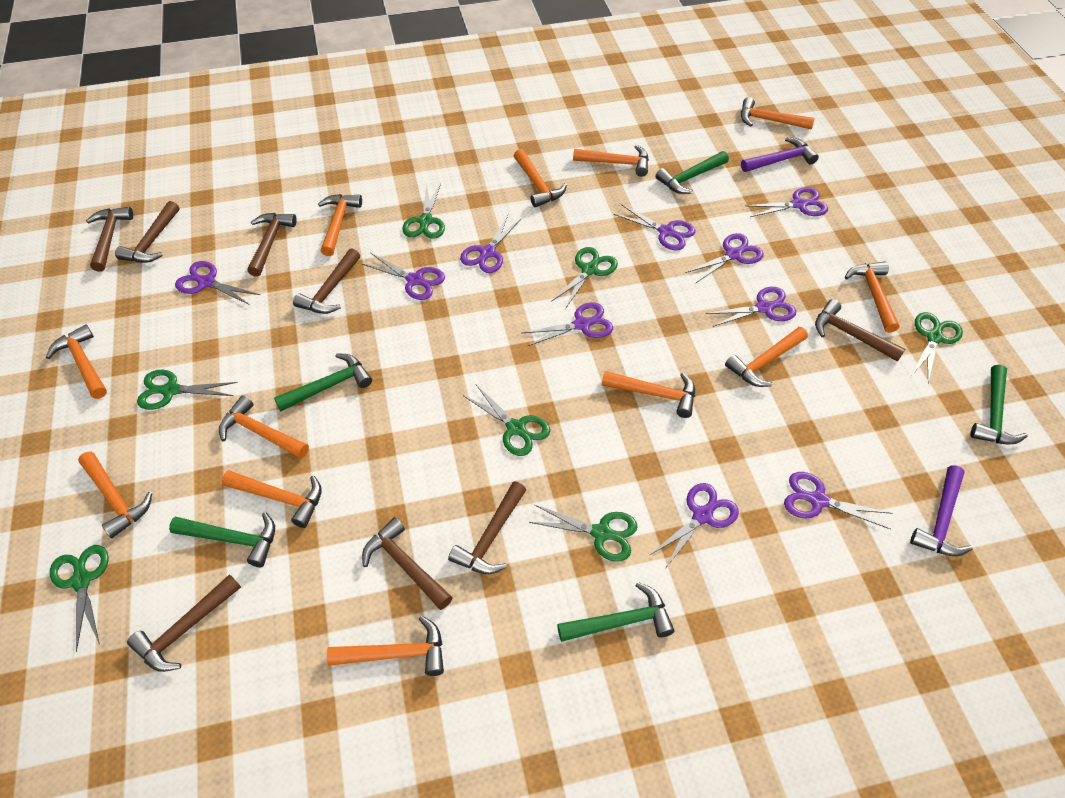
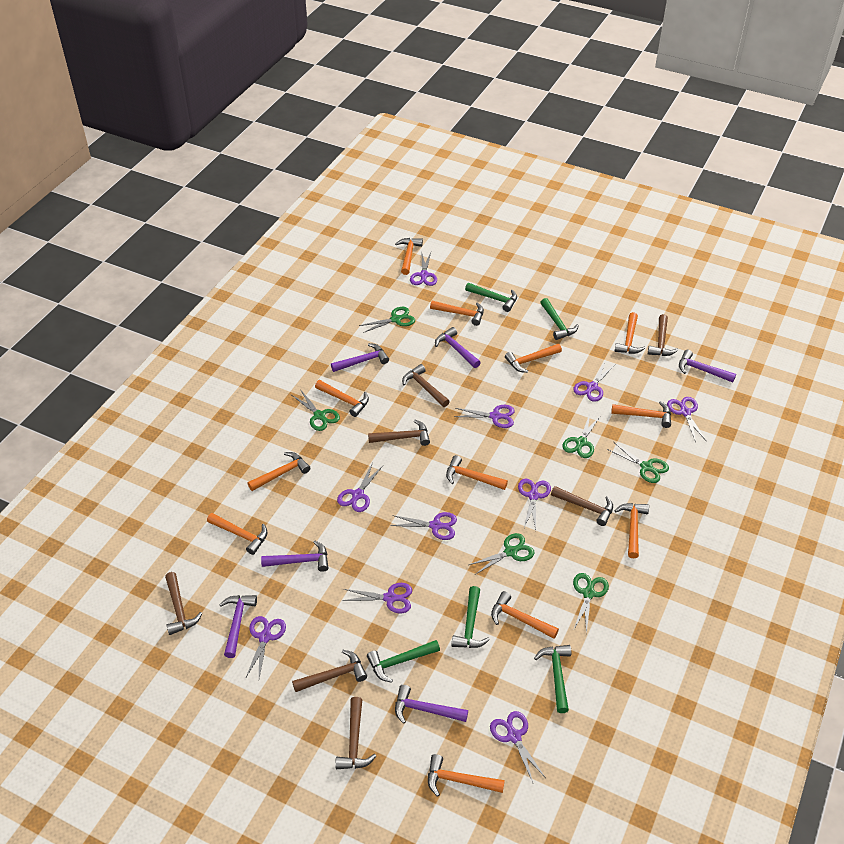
brown hammer: 8 -> 7
green scissors: 7 -> 6
purple hammer: 2 -> 6

